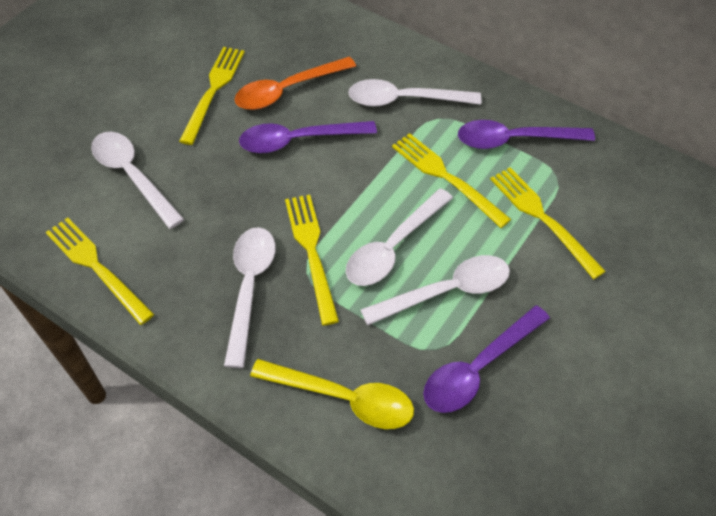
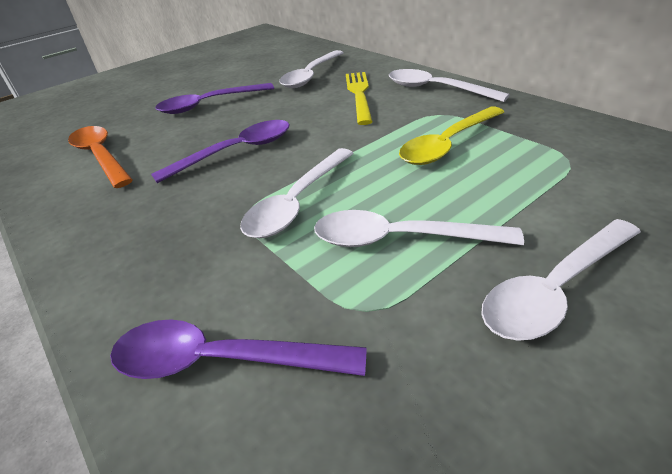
yellow fork: 5 -> 1

